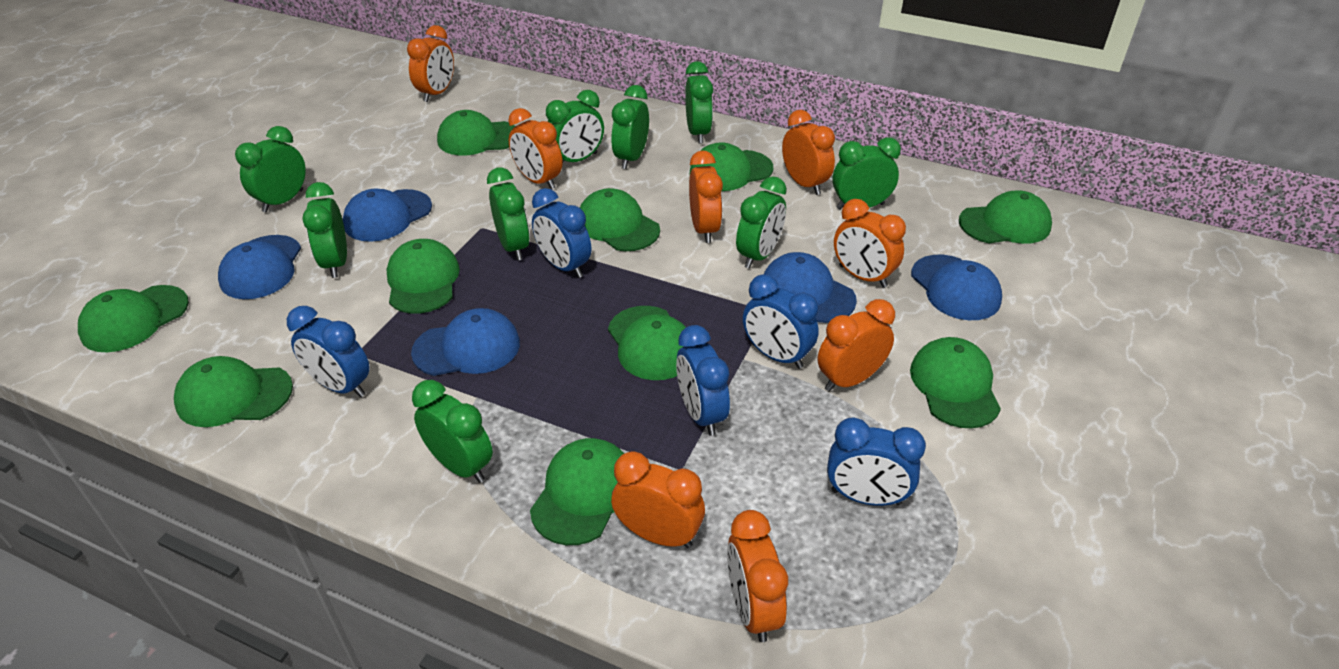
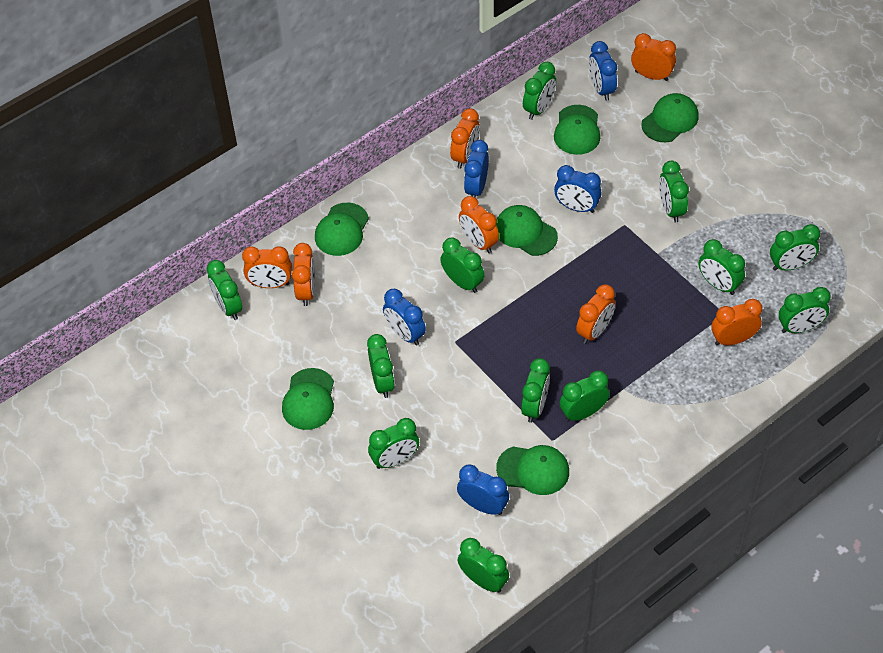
blue cap: 5 -> 0
green cap: 10 -> 6
green clock: 9 -> 12
orange clock: 8 -> 7

